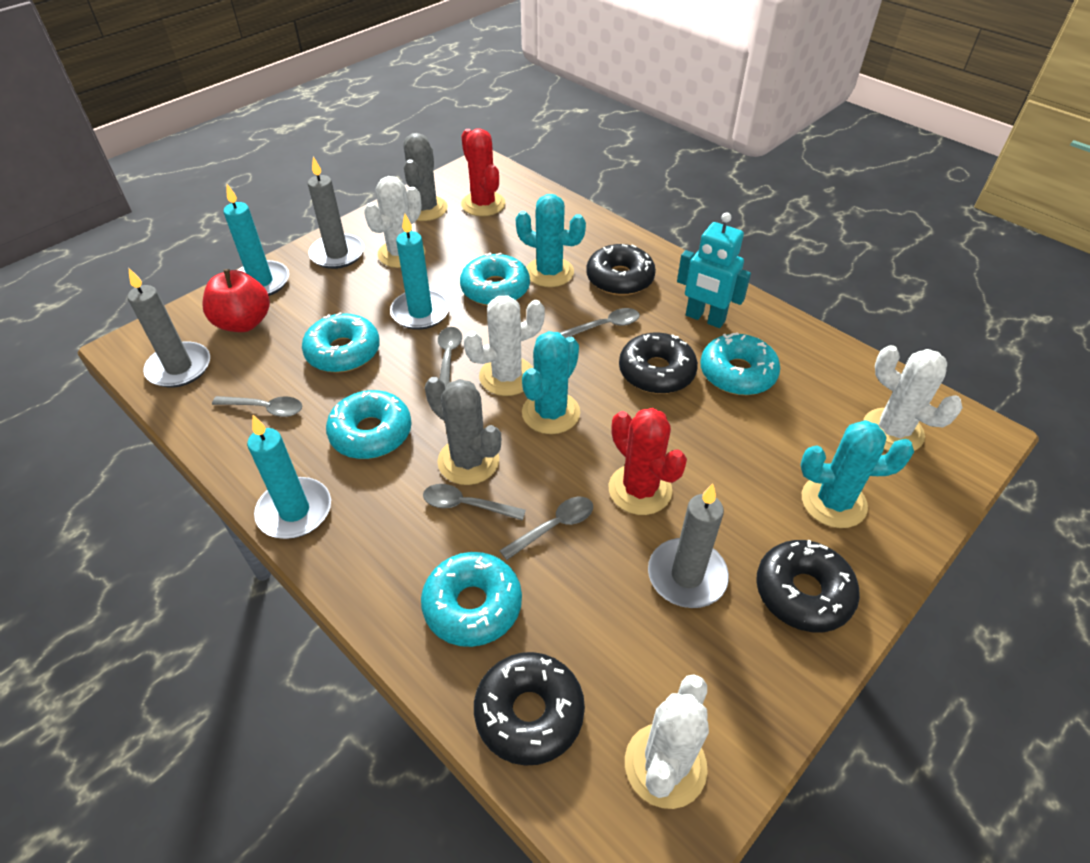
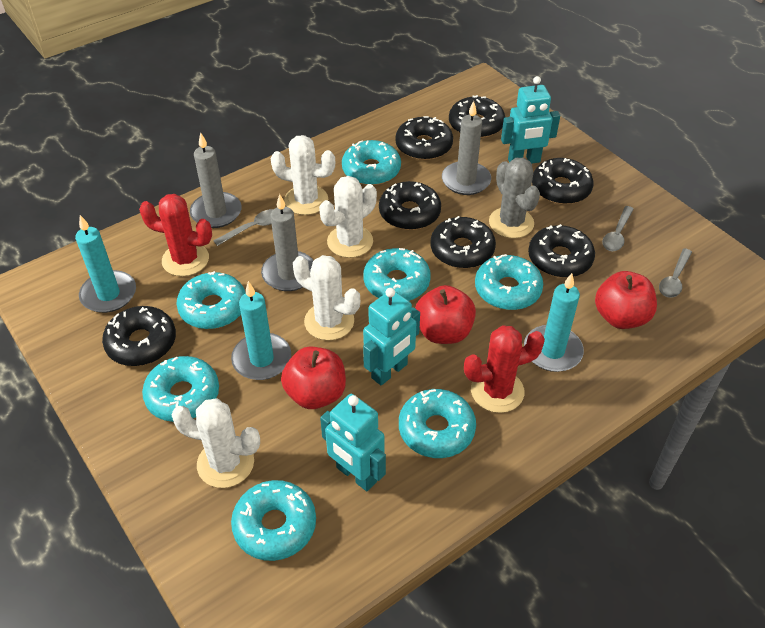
black donut: 4 -> 7
grey cactus: 2 -> 1
grey spoon: 5 -> 3
red apple: 1 -> 3
turquoise cactus: 3 -> 0
turquoise donut: 5 -> 7
turquoise robot: 1 -> 3

